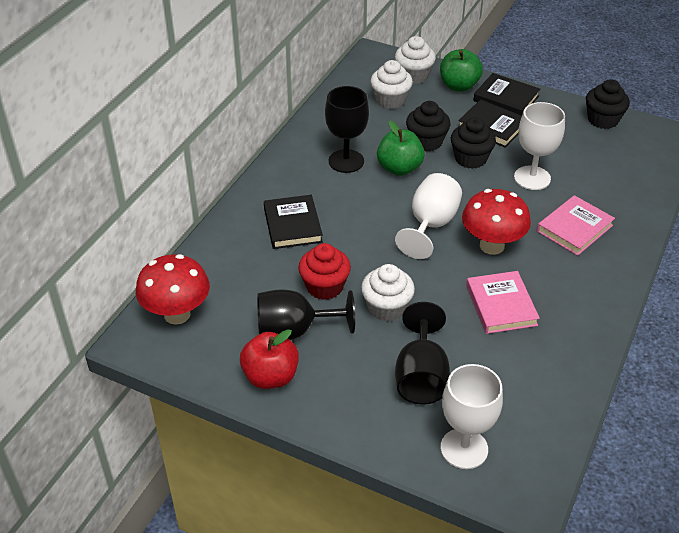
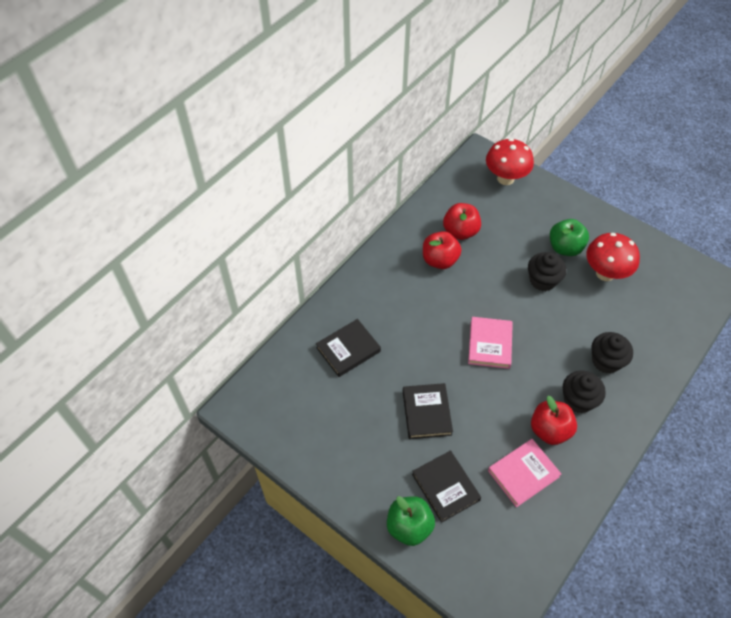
black goblet: 3 -> 0
red apple: 1 -> 3
red cupcake: 1 -> 0
white cupcake: 3 -> 0
white goblet: 3 -> 0

